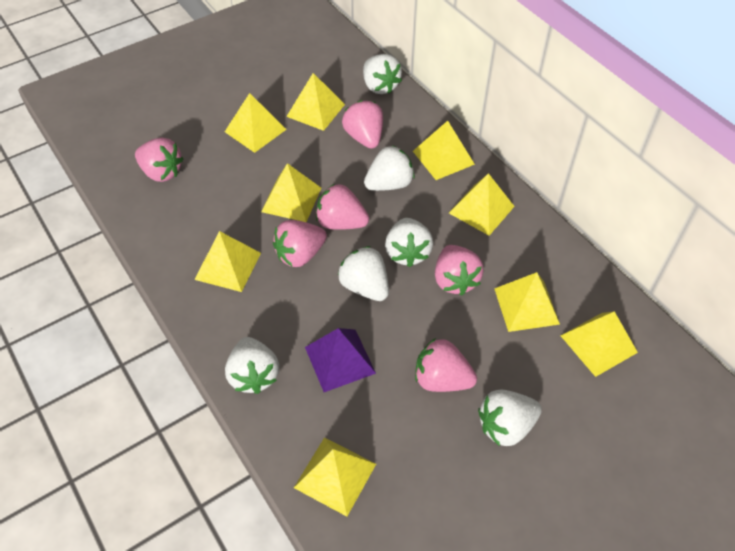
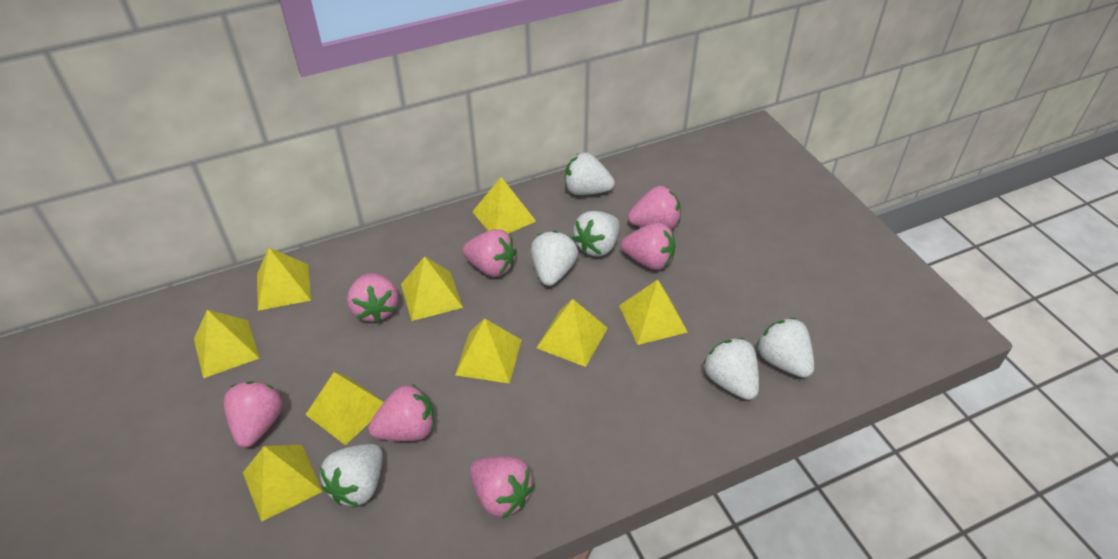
pink strawberry: 6 -> 7
purple pyramid: 1 -> 0

